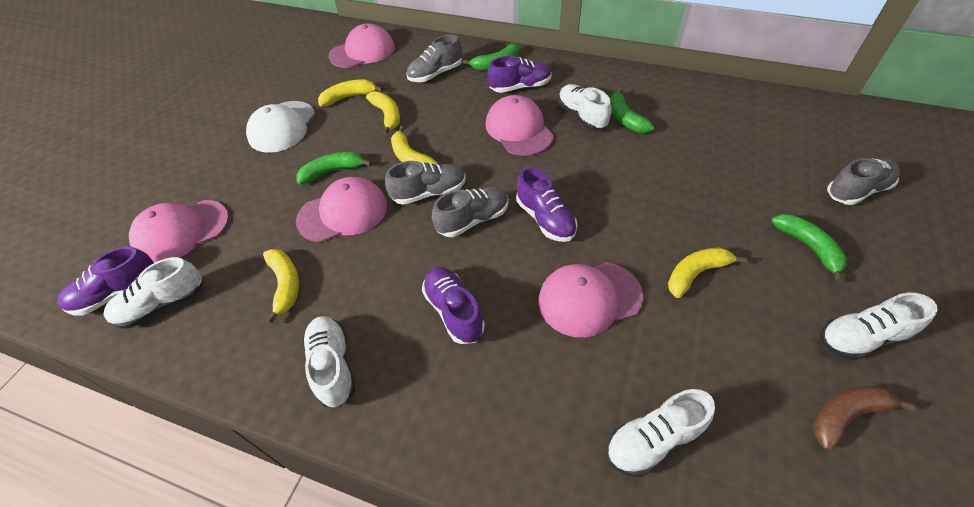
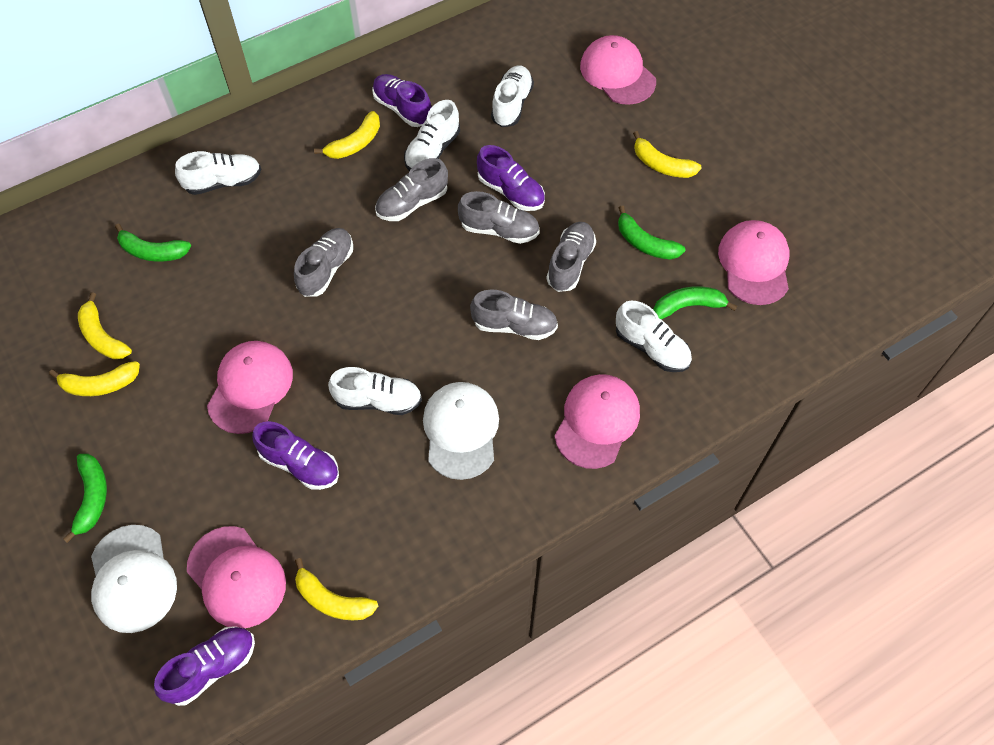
brown banana: 1 -> 0
grey shoe: 4 -> 5
white cap: 1 -> 2

